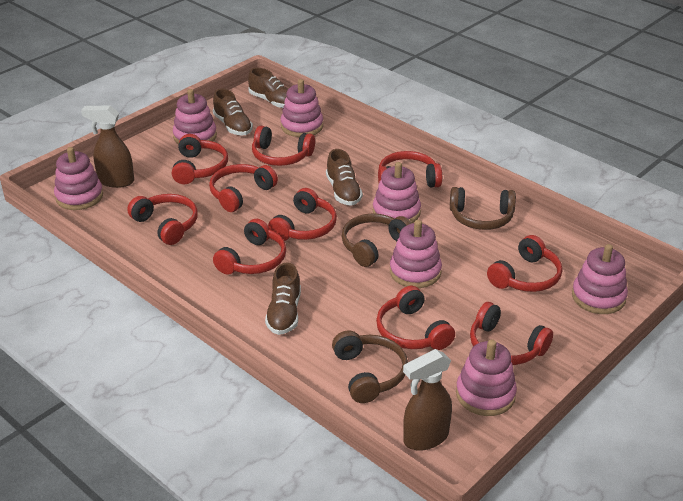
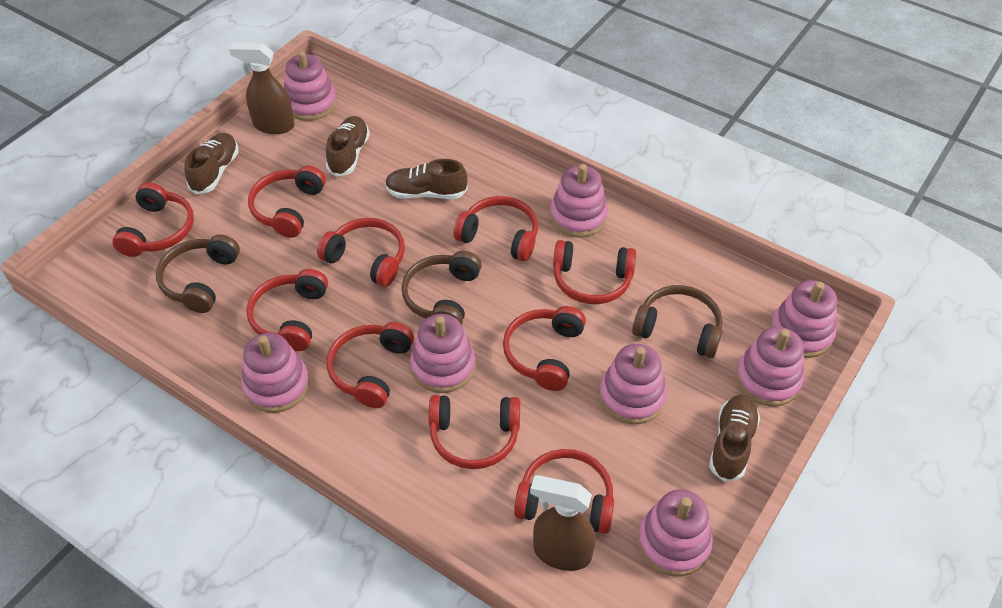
pink stacking toy: 7 -> 8

